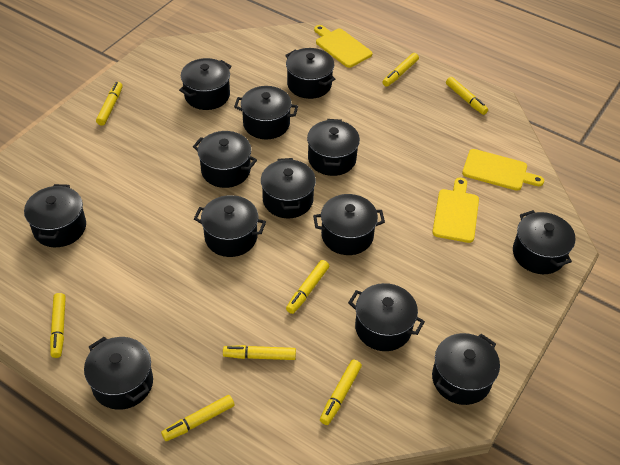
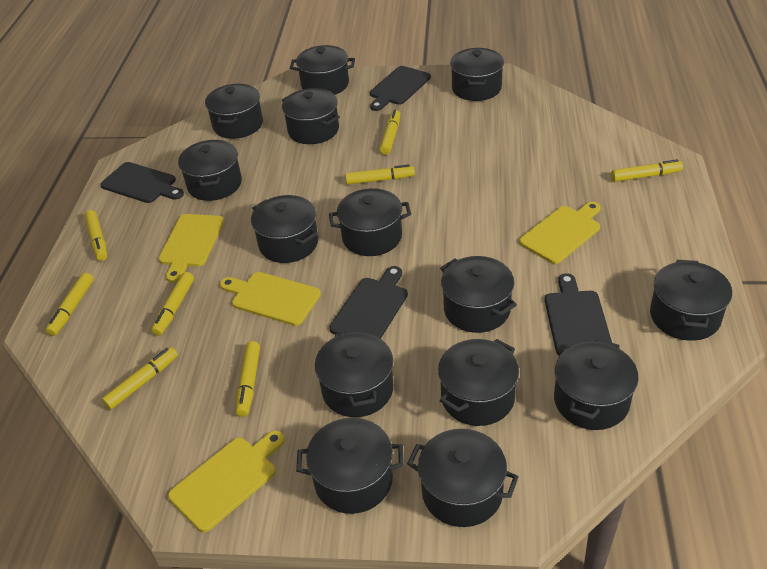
black cutting board: 0 -> 4
black pot: 13 -> 14
yellow cutting board: 3 -> 4

